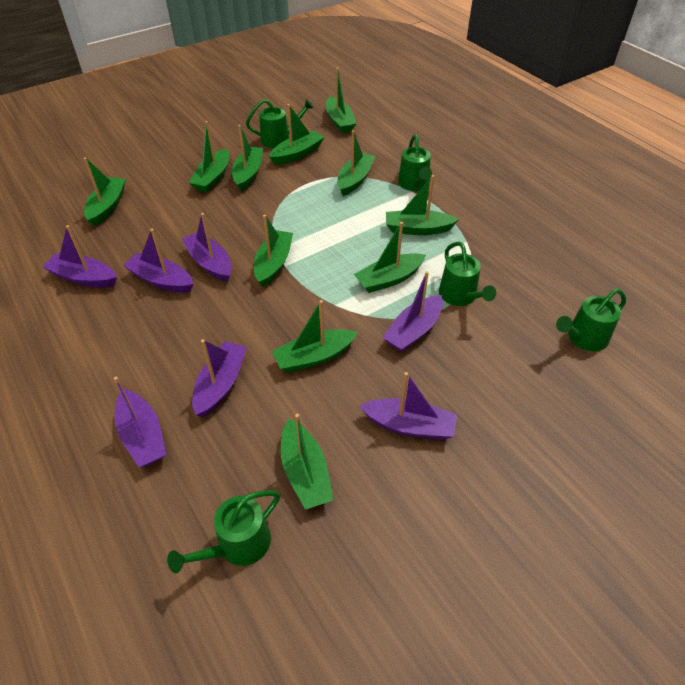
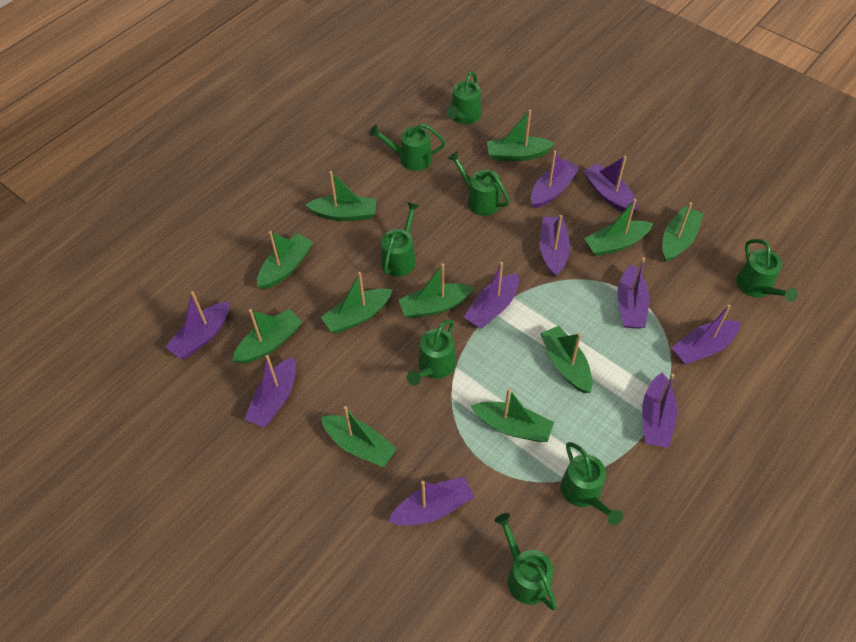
green watering can: 5 -> 8
purple boat: 7 -> 10

